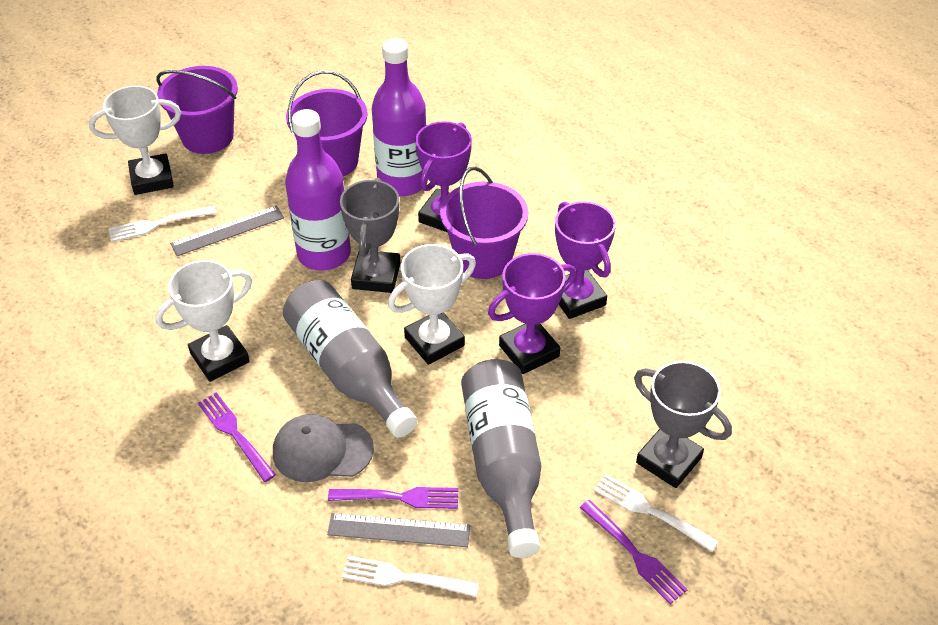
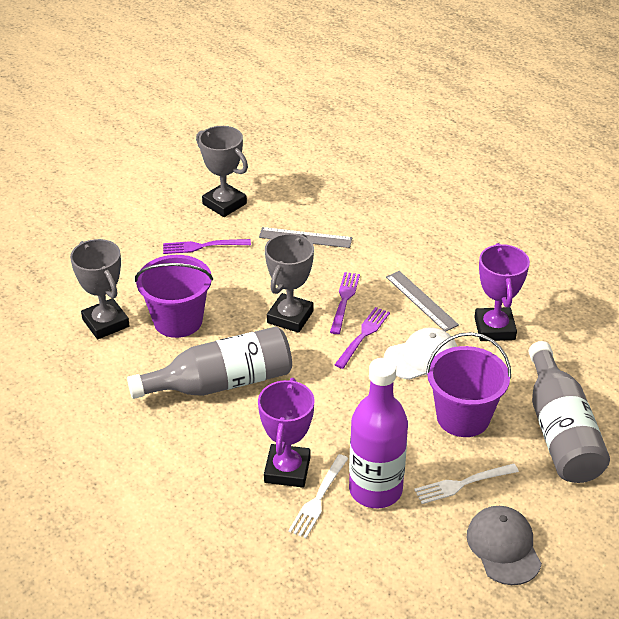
grey trophy: 2 -> 3
purple bottle: 2 -> 1
purple bucket: 3 -> 2
purple trophy: 3 -> 2
white cap: 0 -> 1
white fork: 3 -> 2
white trophy: 3 -> 0

